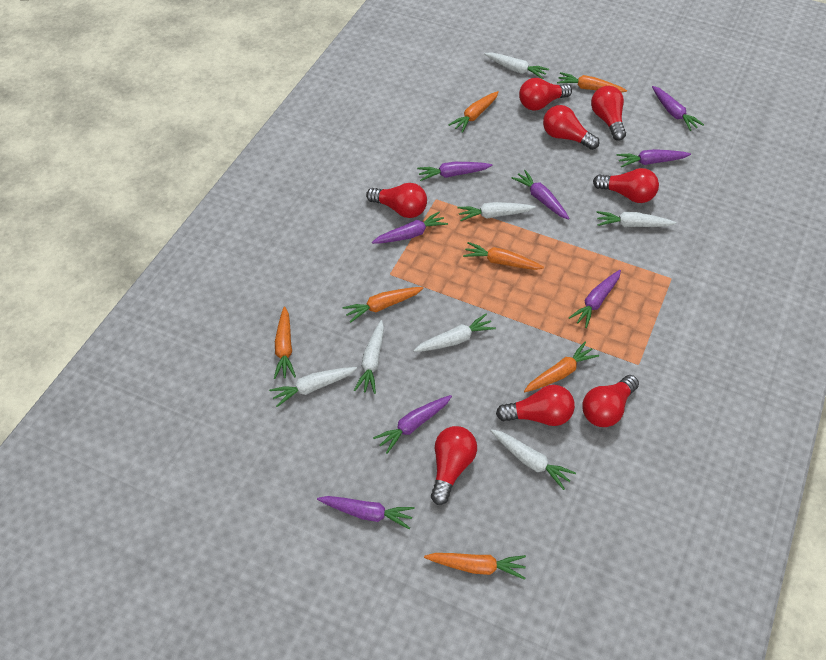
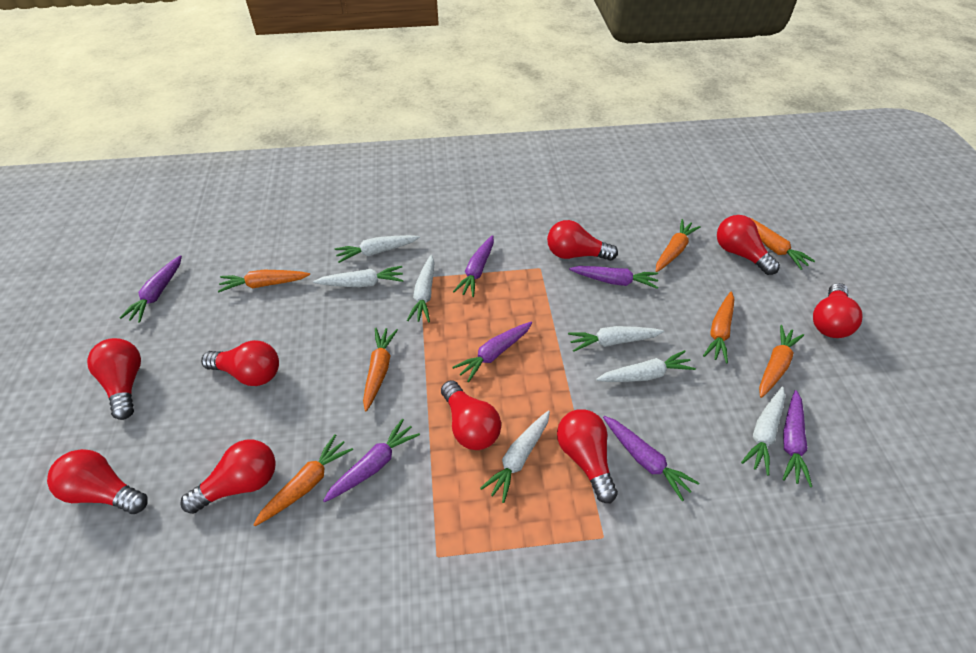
purple carrot: 8 -> 7
red light bulb: 8 -> 9

